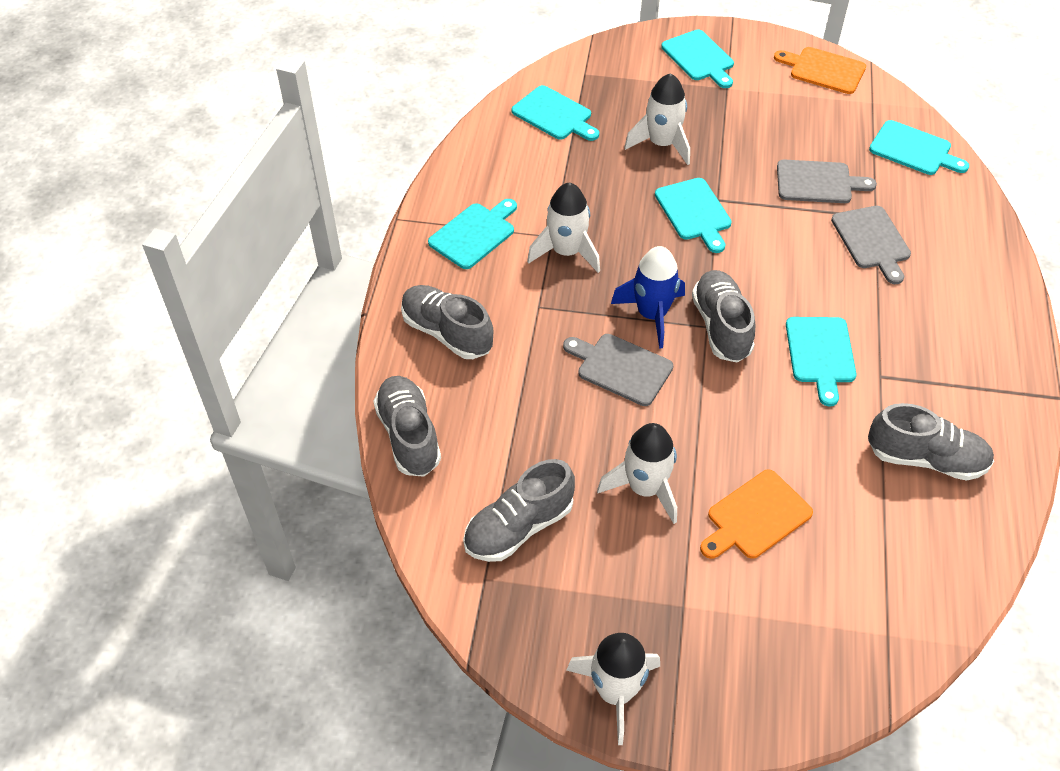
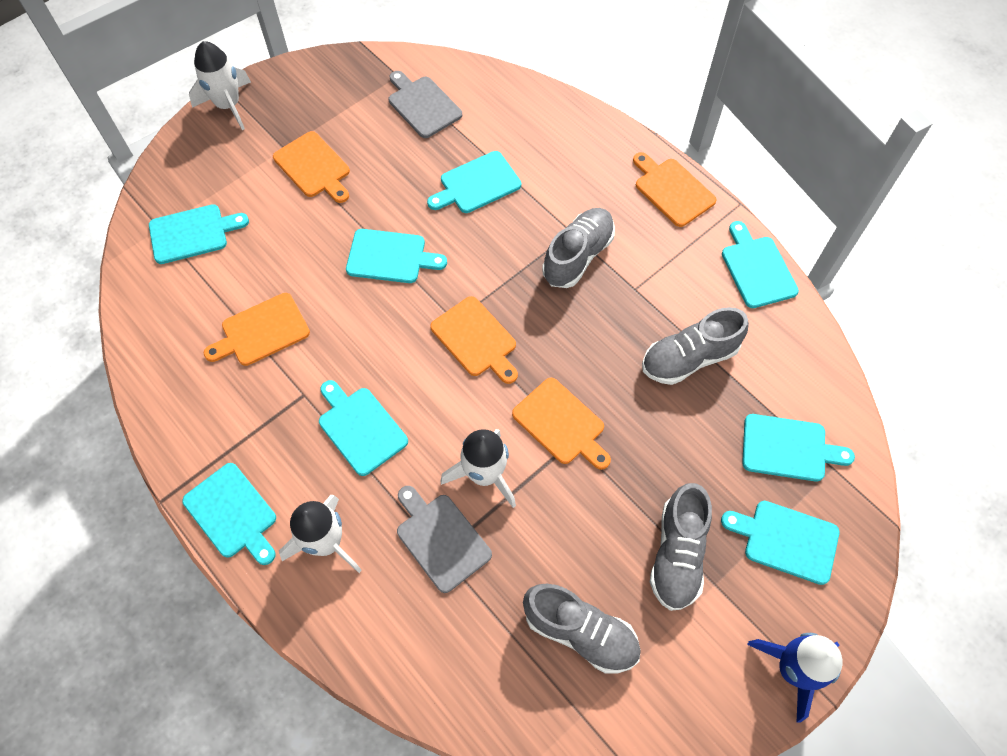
grey cutting board: 3 -> 2
grey shoe: 5 -> 4
orange cutting board: 2 -> 5
turquoise cutting board: 6 -> 8
white rocket: 4 -> 3

